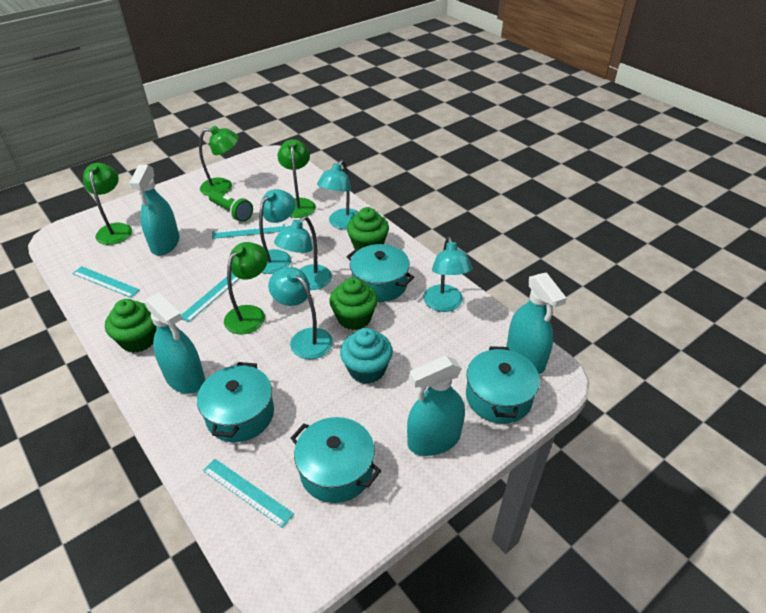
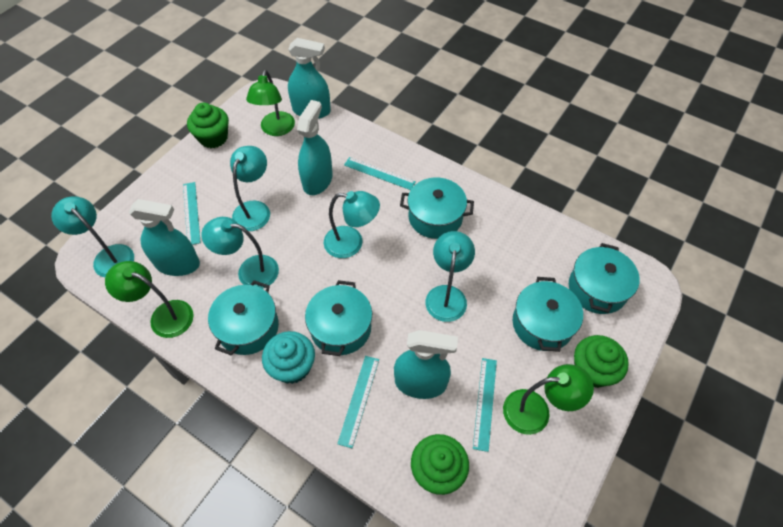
green flashlight: 1 -> 0
green lamp: 4 -> 3
turquoise pot: 4 -> 5

